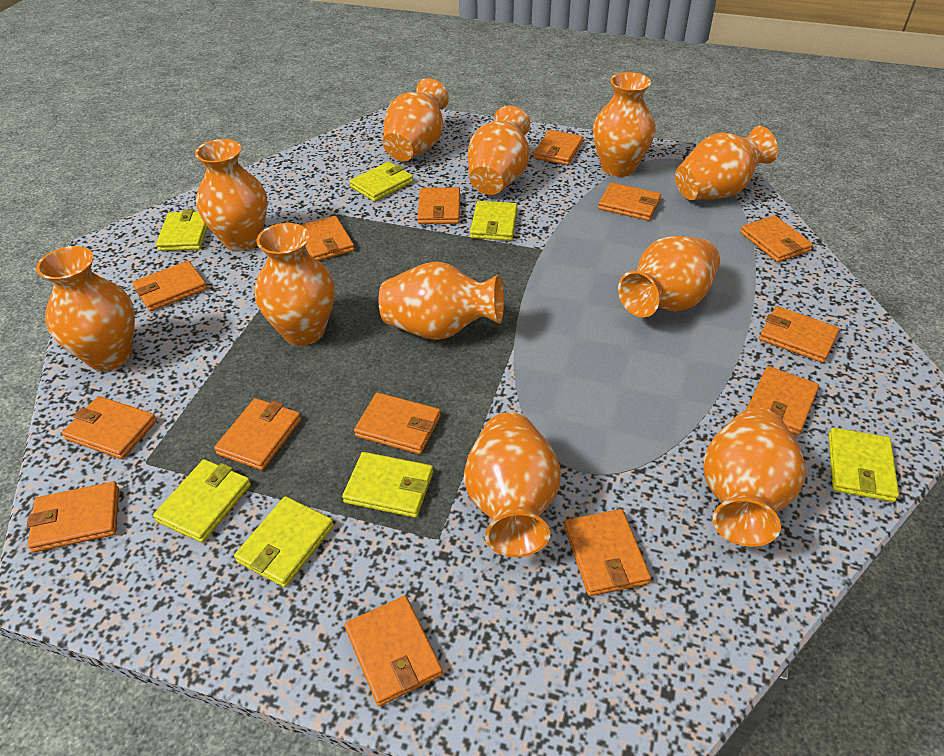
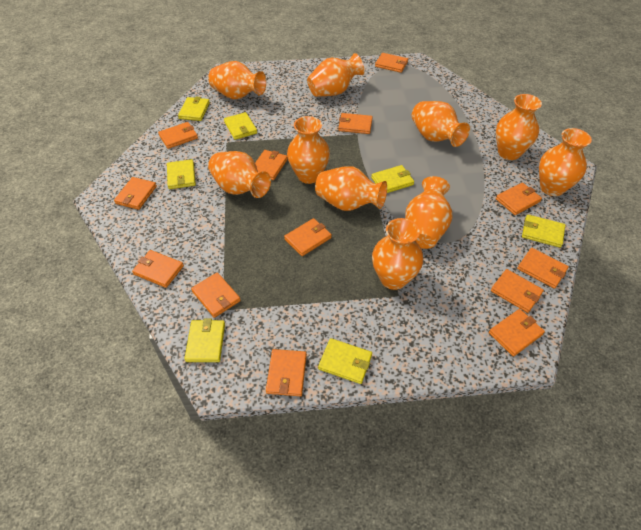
orange vase: 11 -> 10
orange wallet: 14 -> 13

